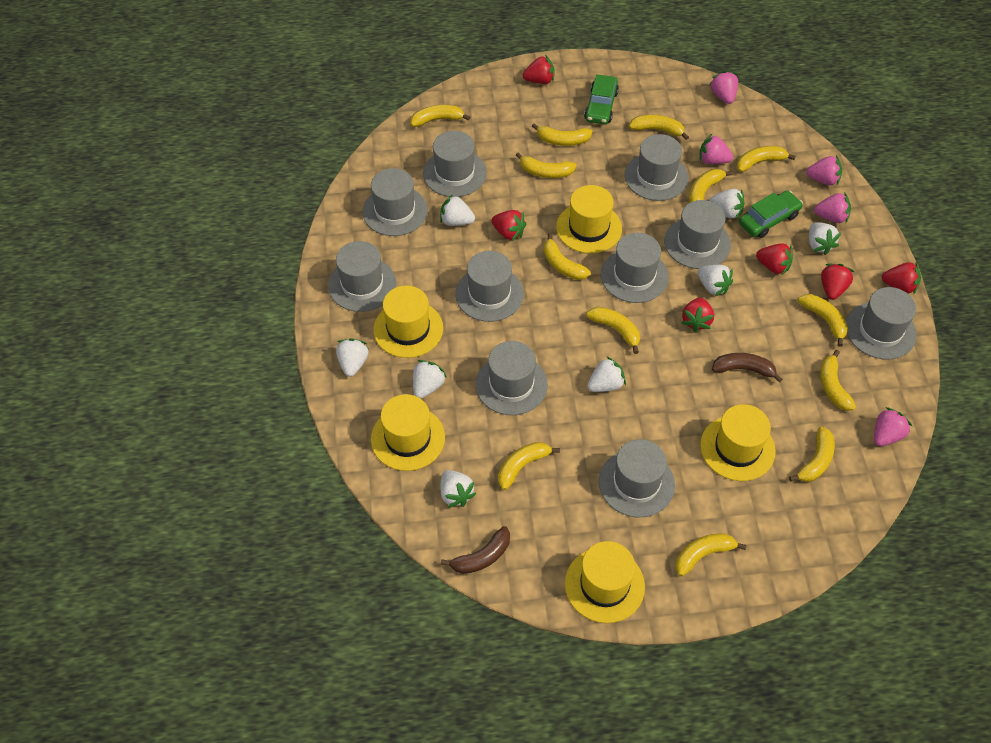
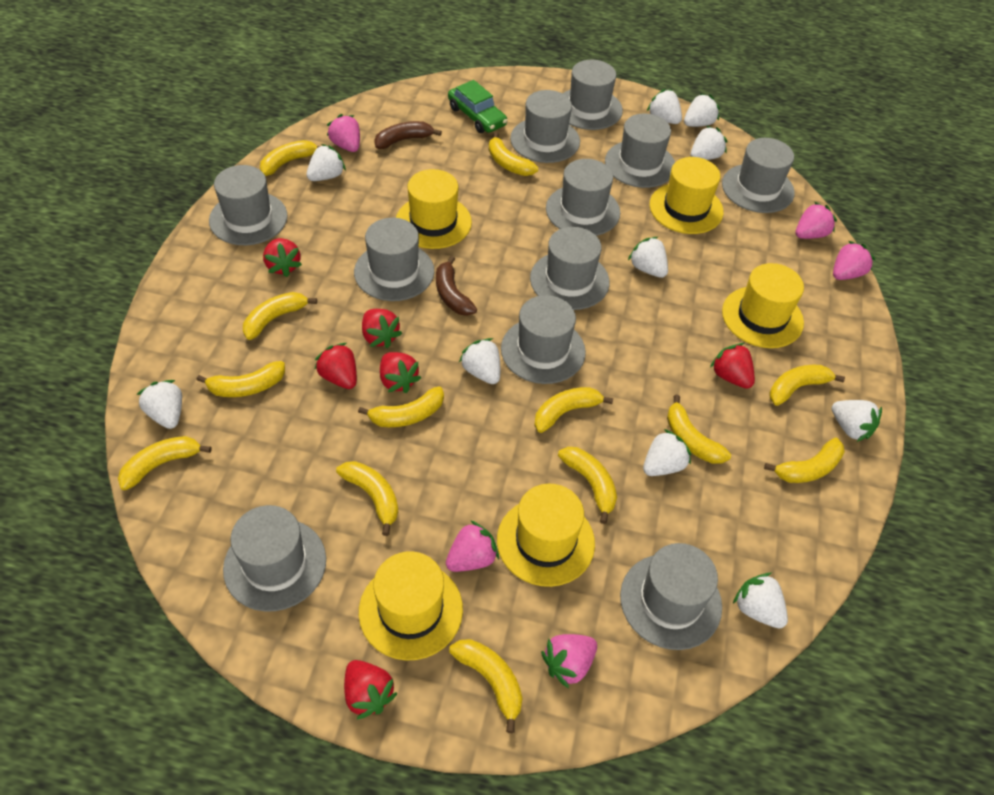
green car: 2 -> 1
grey hat: 10 -> 11
white strawberry: 8 -> 10

